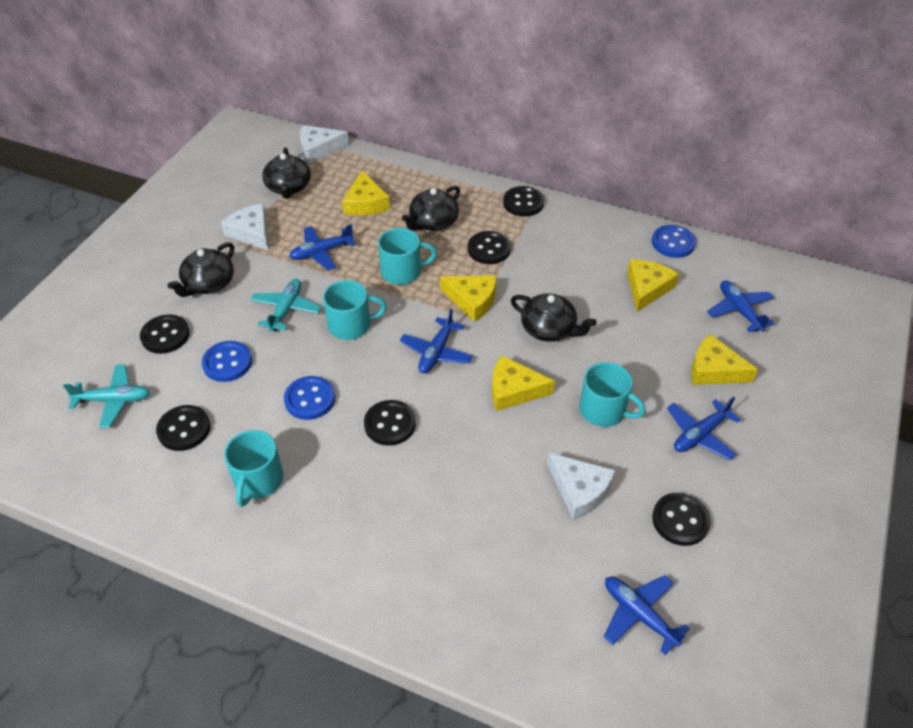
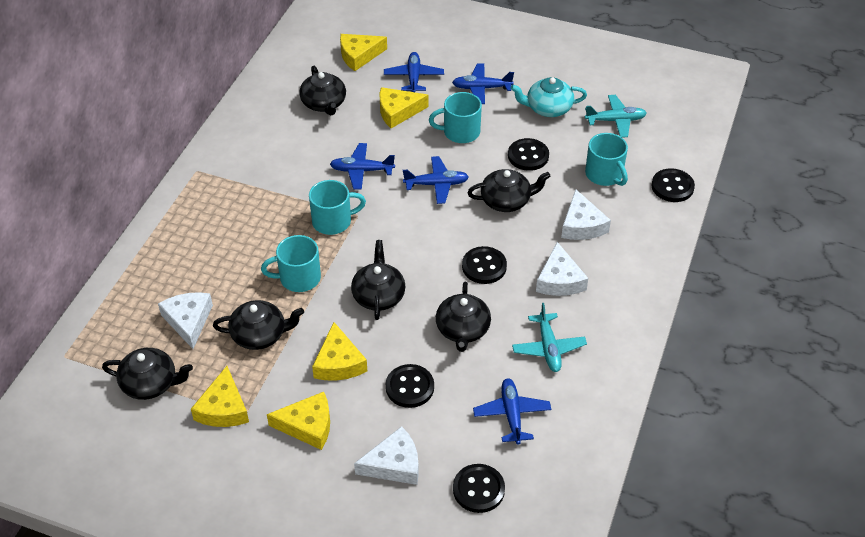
black button: 6 -> 5
black teapot: 4 -> 6
blue button: 3 -> 0
turquoise teapot: 0 -> 1
white cheese: 3 -> 4

